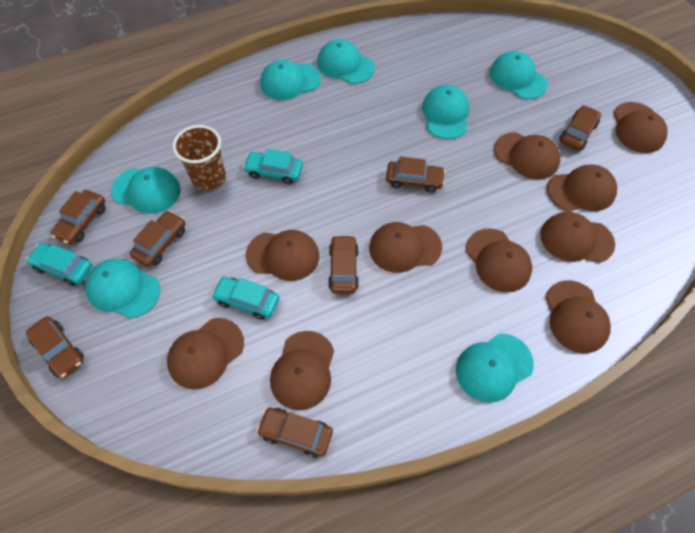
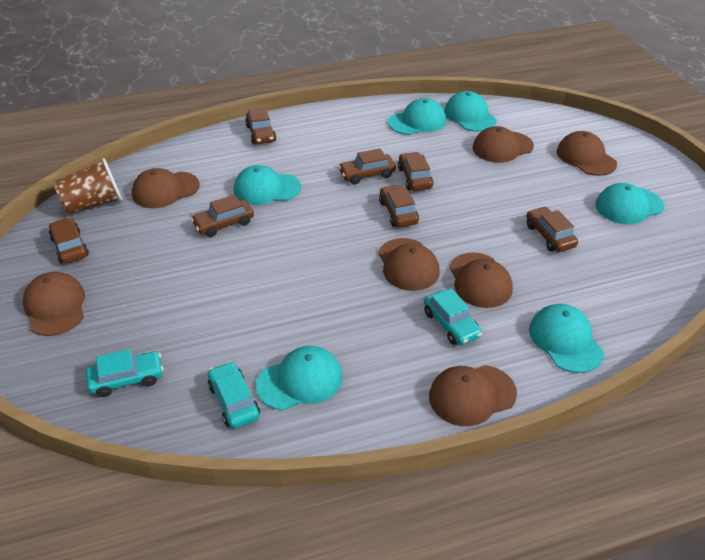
brown cap: 10 -> 7
turquoise cap: 7 -> 6

